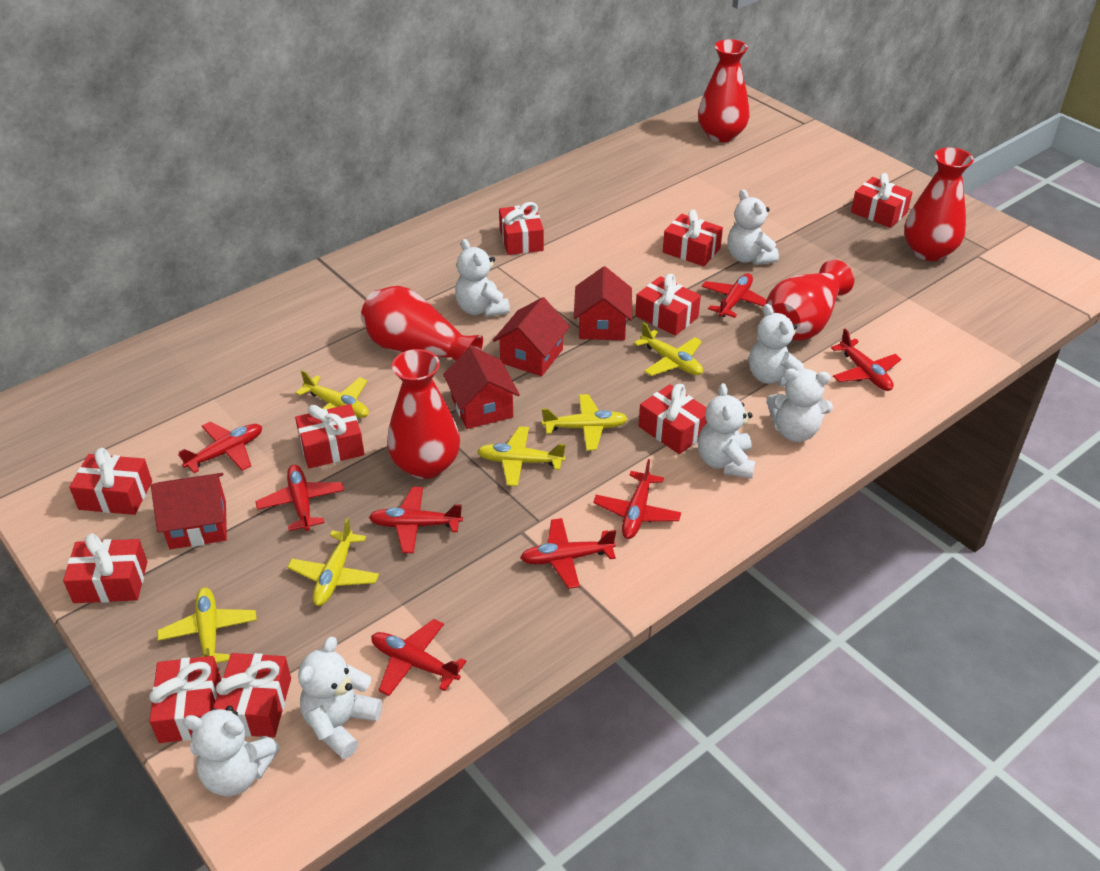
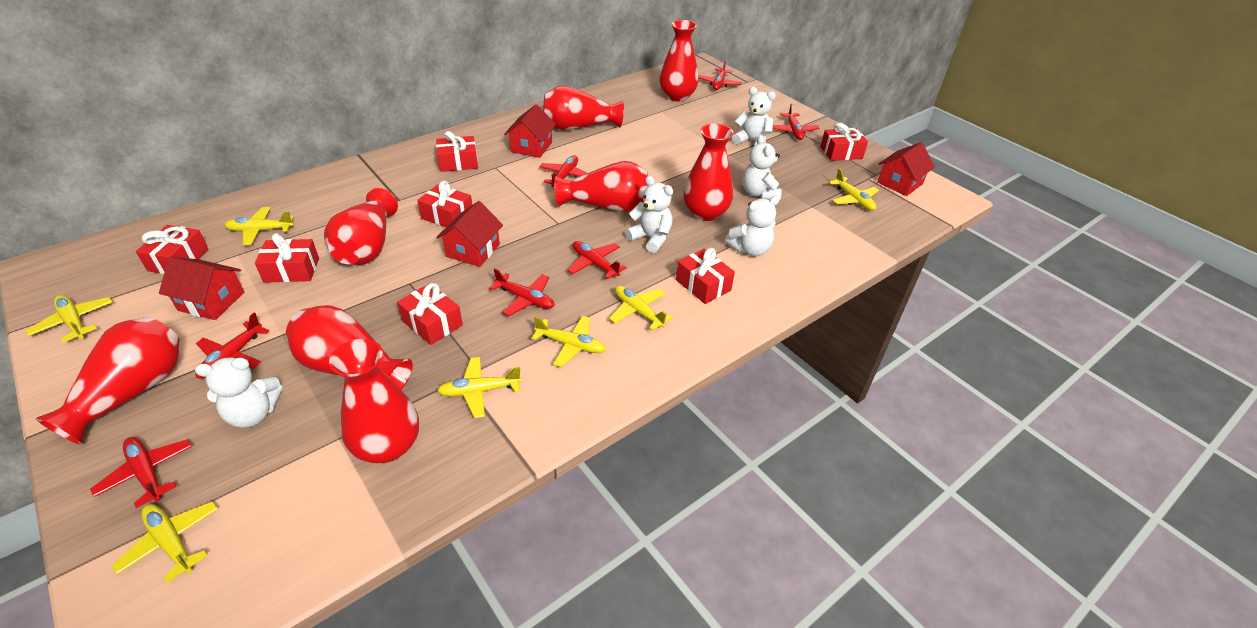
red gift: 10 -> 7
red plane: 8 -> 7
red vase: 5 -> 8
white teddy bear: 7 -> 5
yellow plane: 6 -> 7

